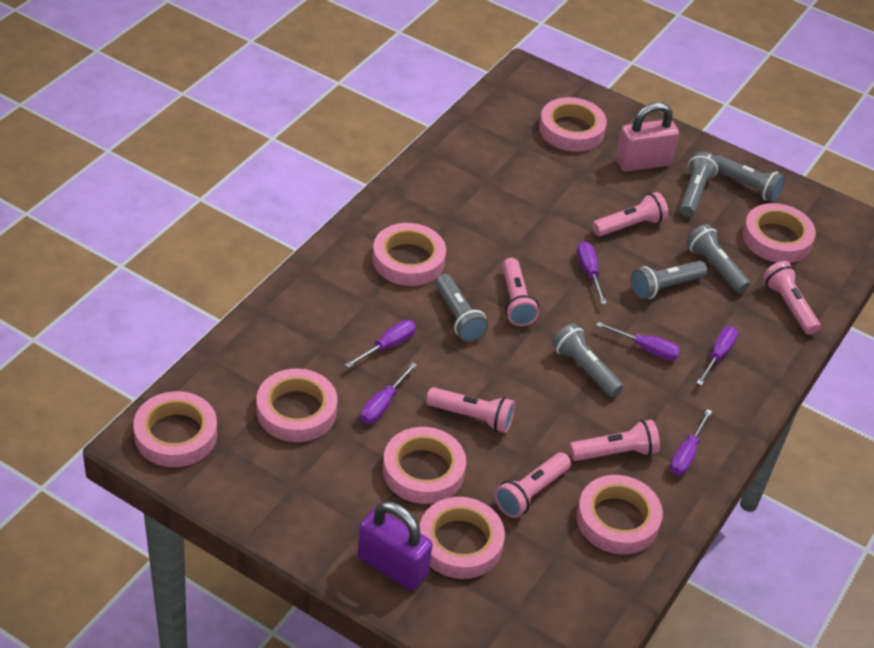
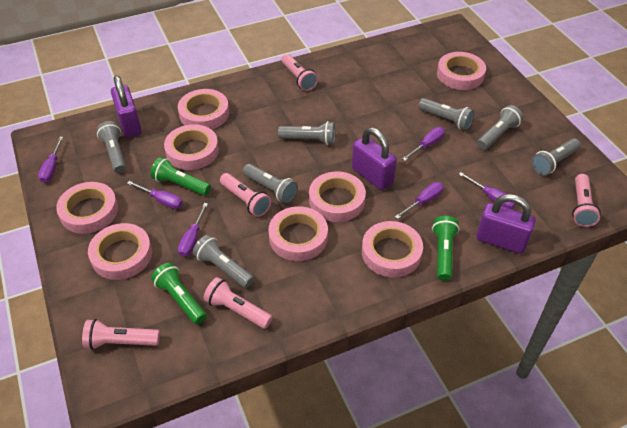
green flashlight: 0 -> 3
grey flashlight: 6 -> 7
pink flashlight: 6 -> 5
pink padlock: 1 -> 0
purple padlock: 1 -> 3

